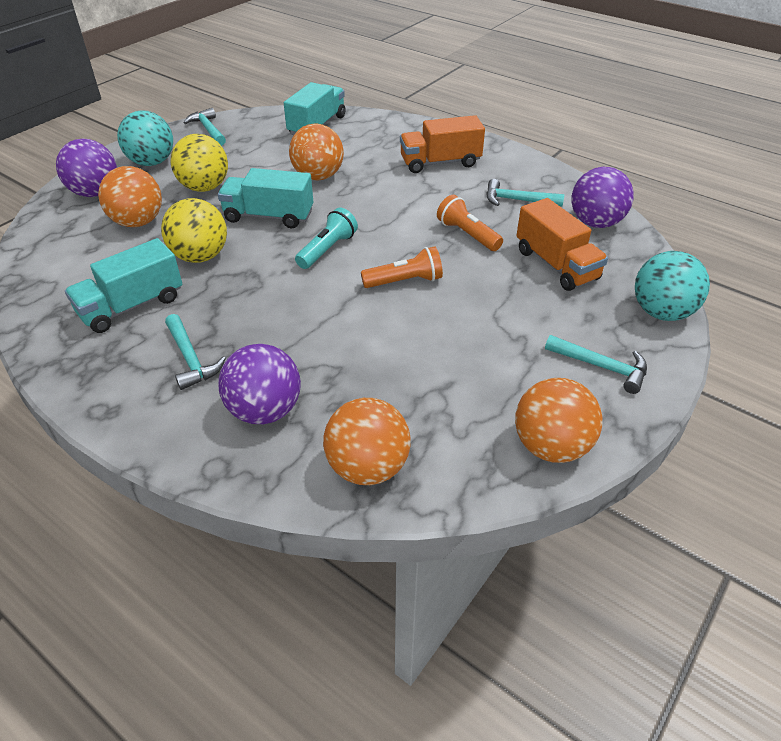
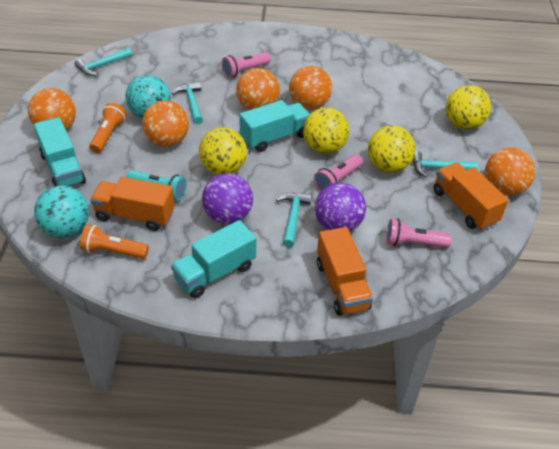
orange ball: 4 -> 5
orange truck: 2 -> 3
pink flashlight: 0 -> 3
purple ball: 3 -> 2
yellow ball: 2 -> 4

